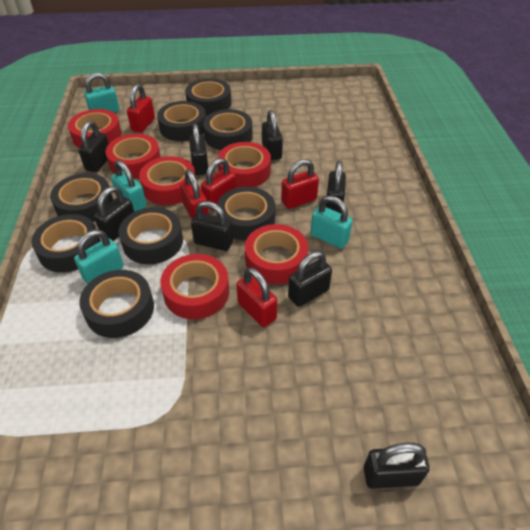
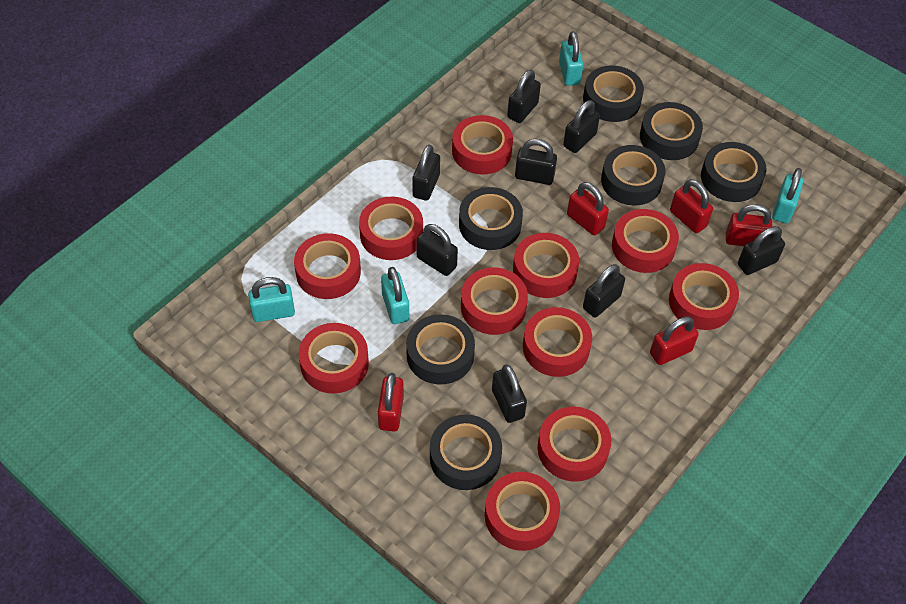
black tape: 8 -> 7
red tape: 6 -> 11

